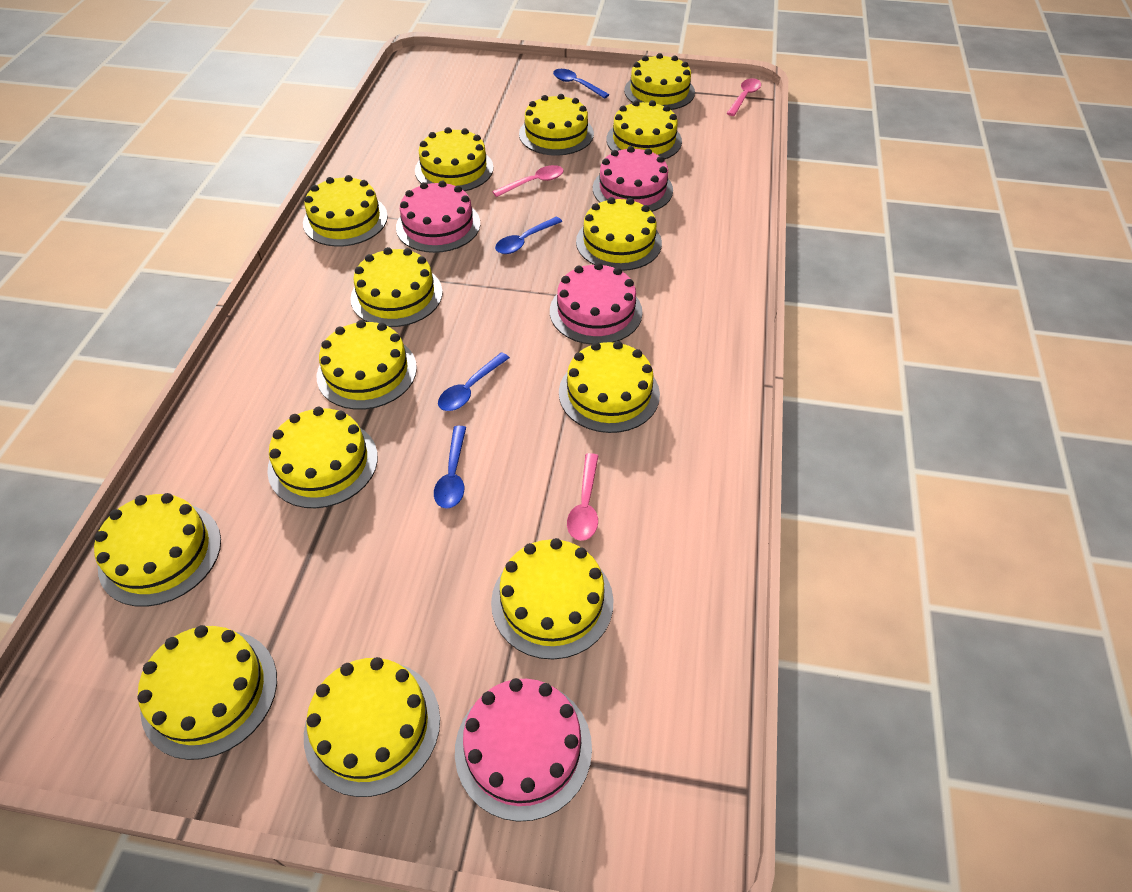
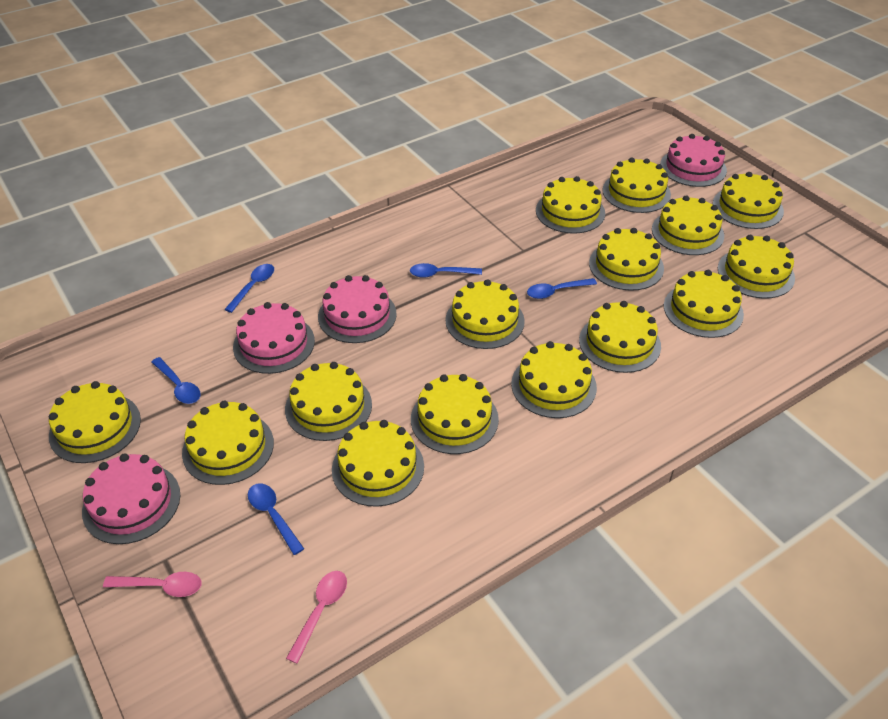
blue spoon: 4 -> 5
pink spoon: 3 -> 2
yellow cake: 14 -> 15

